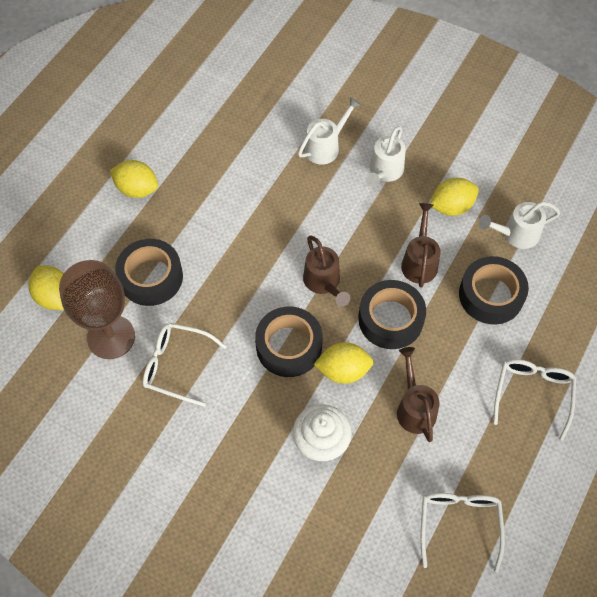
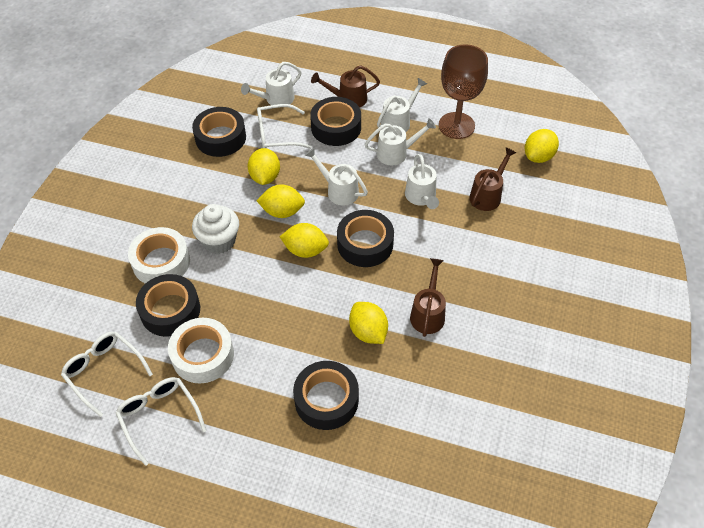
black tape: 4 -> 5
white tape: 0 -> 2
white watering can: 3 -> 5
yellow lemon: 4 -> 5

